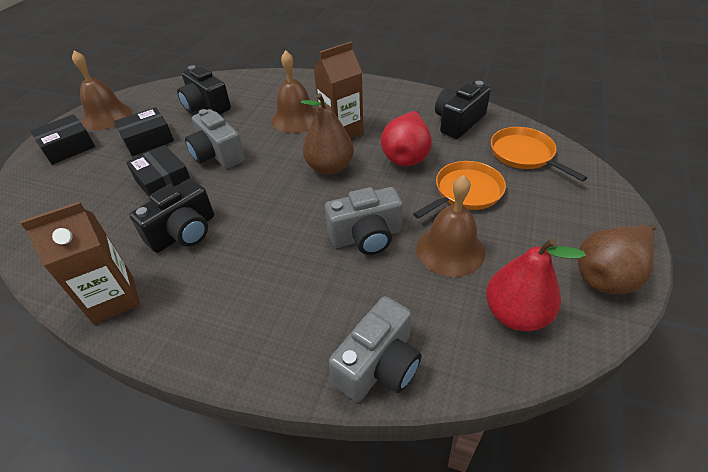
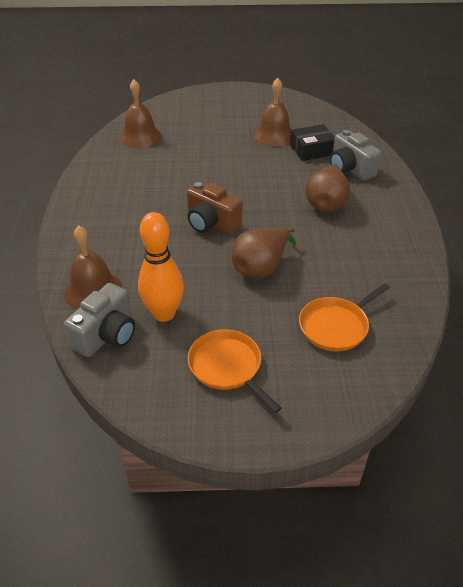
black box: 3 -> 1
black camera: 3 -> 0
brown camera: 0 -> 1
brown carton: 2 -> 0
grey camera: 3 -> 2
orange bowling pin: 0 -> 1
red pear: 2 -> 0

